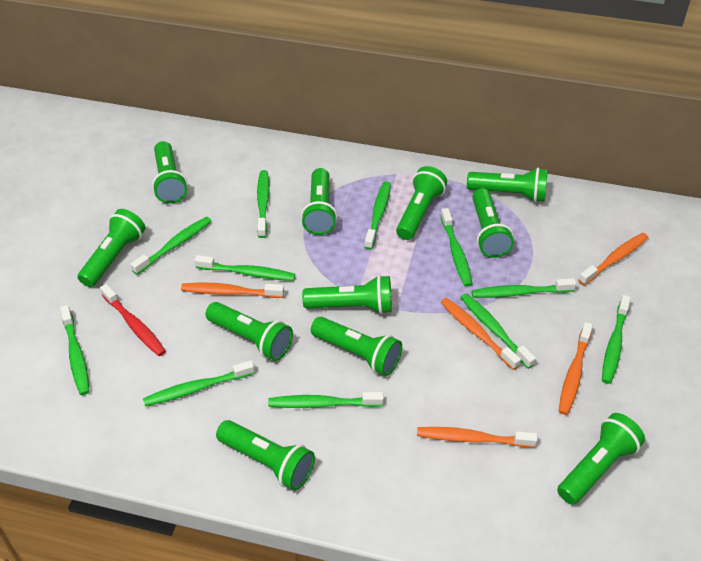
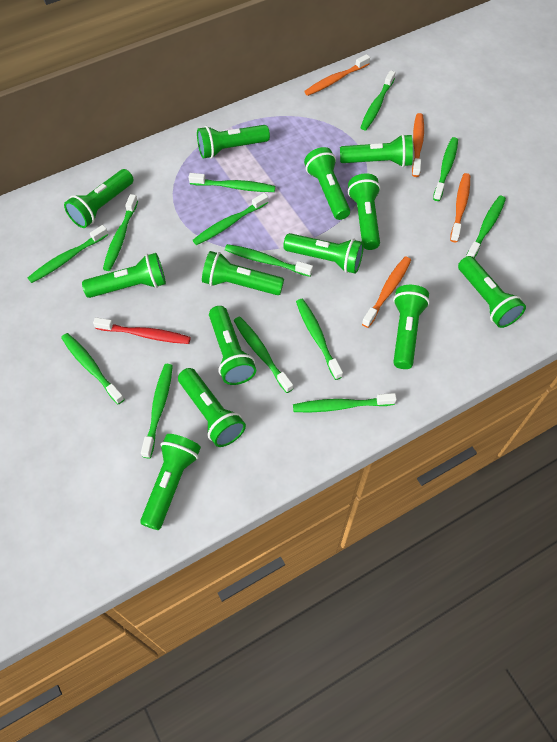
green flashlight: 11 -> 13
green toothbrush: 11 -> 13
orange toothbrush: 5 -> 4

